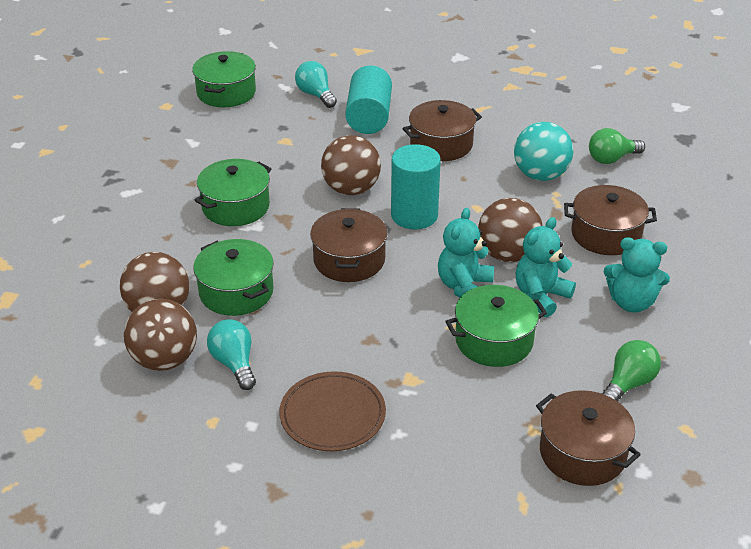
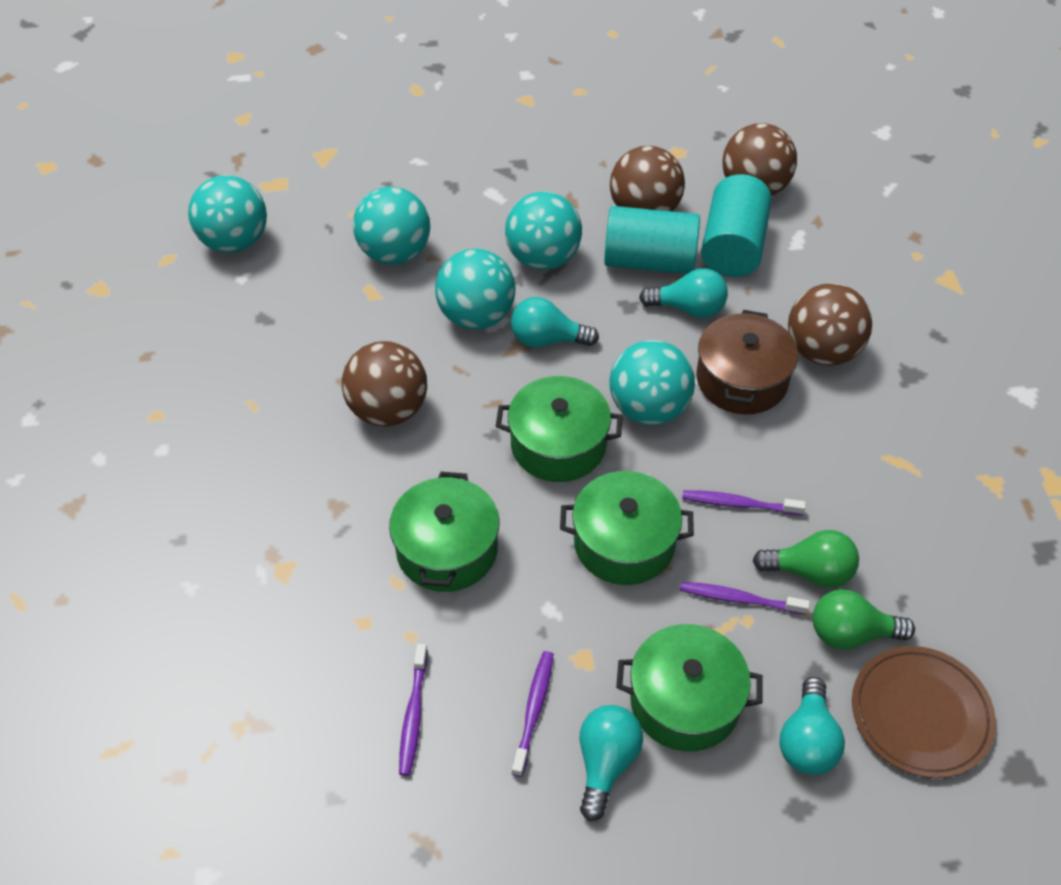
brown pot: 4 -> 1
purple toothbrush: 0 -> 4
turquoise ball: 1 -> 5
turquoise light bulb: 2 -> 4
turquoise teddy bear: 3 -> 0

